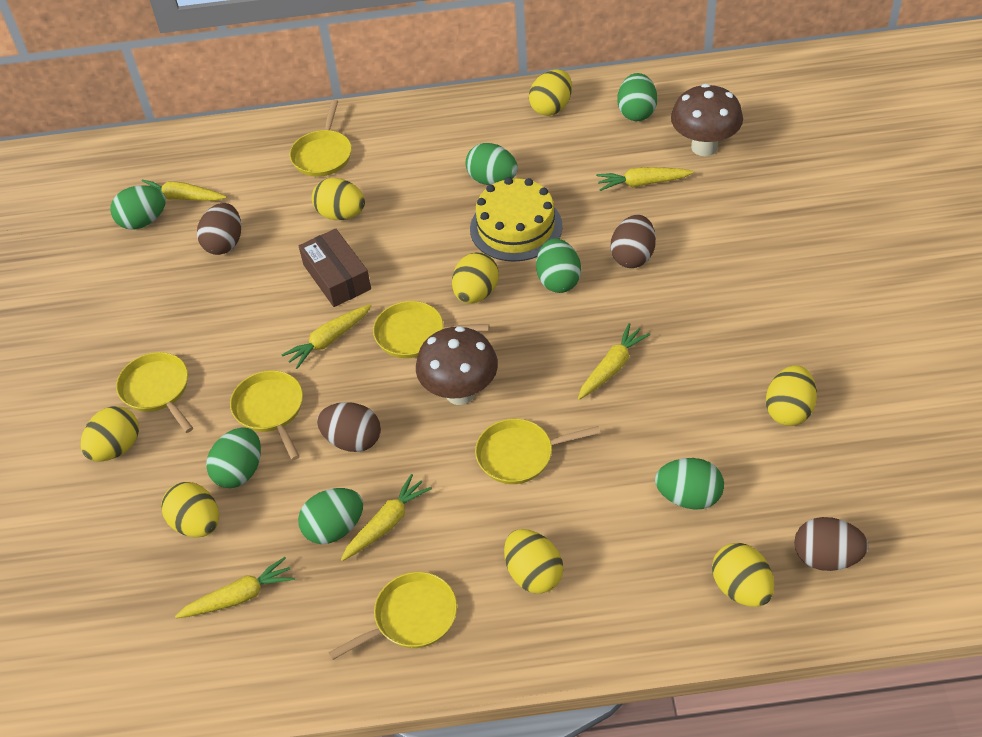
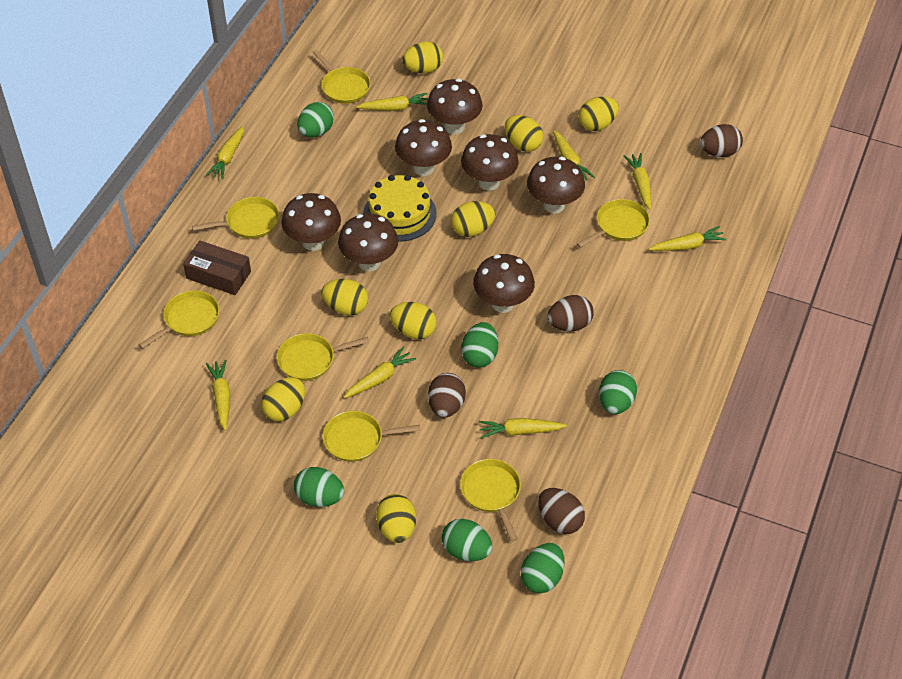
brown mushroom: 2 -> 7
green egg: 7 -> 6
yellow carrot: 6 -> 8
yellow pan: 6 -> 7

